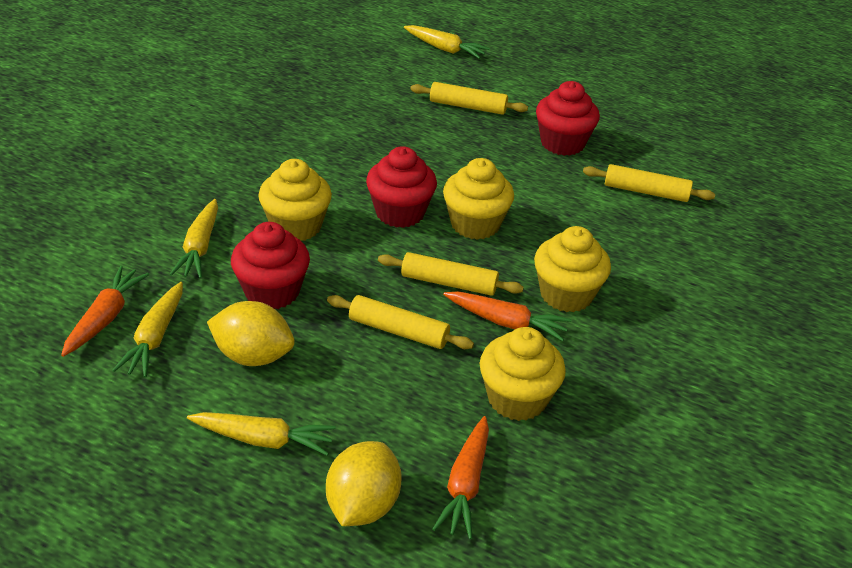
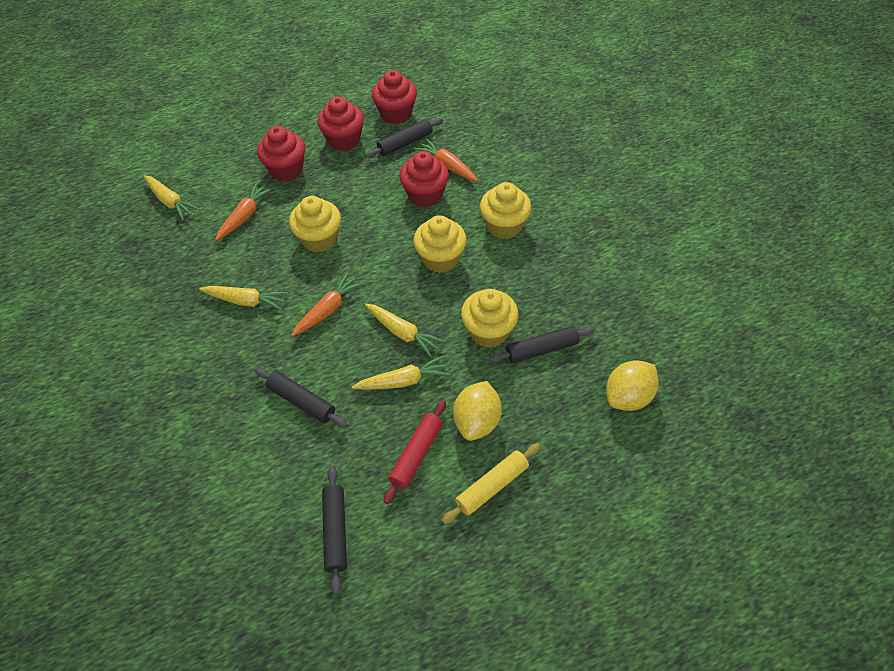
black rolling pin: 0 -> 4
red cupcake: 3 -> 4
red rolling pin: 0 -> 1
yellow rolling pin: 4 -> 1

